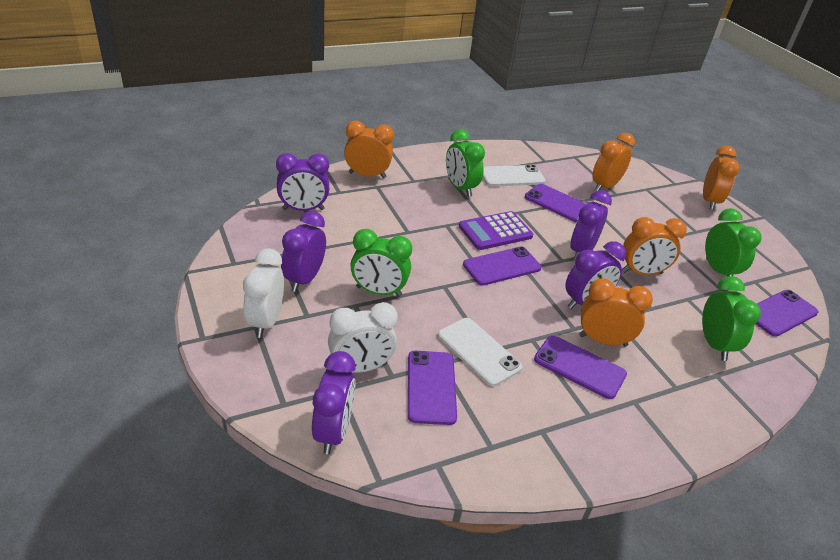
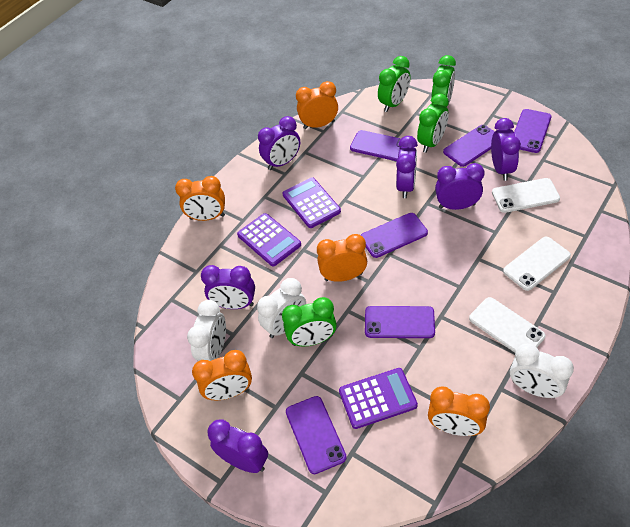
purple calculator: 1 -> 3
purple clock: 5 -> 6
purple phone: 5 -> 6
white clock: 2 -> 3
white phone: 2 -> 3

